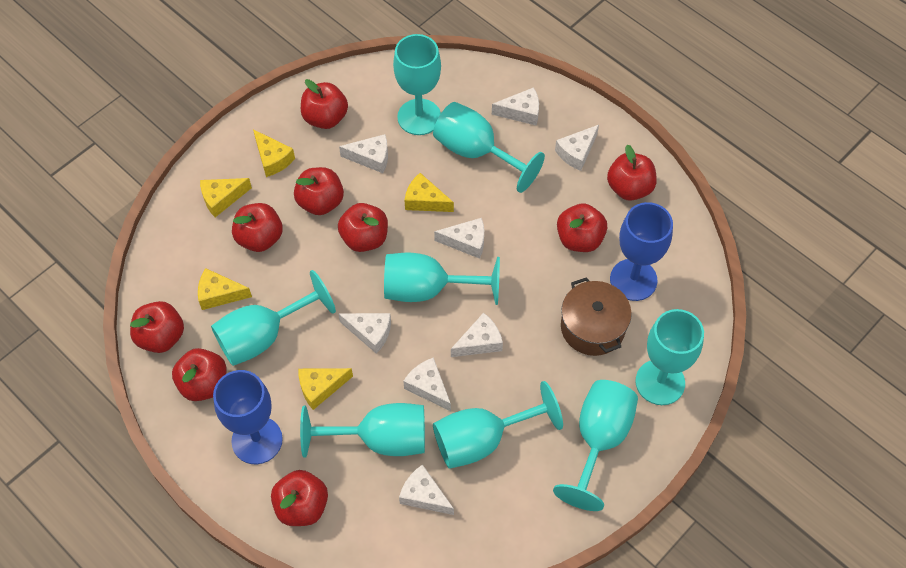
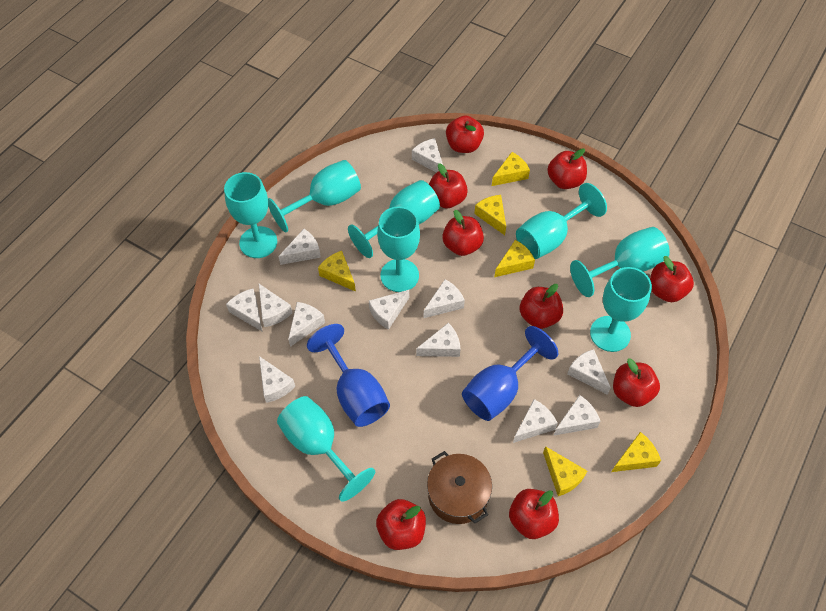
white cheese: 8 -> 12
yellow cheese: 5 -> 6

